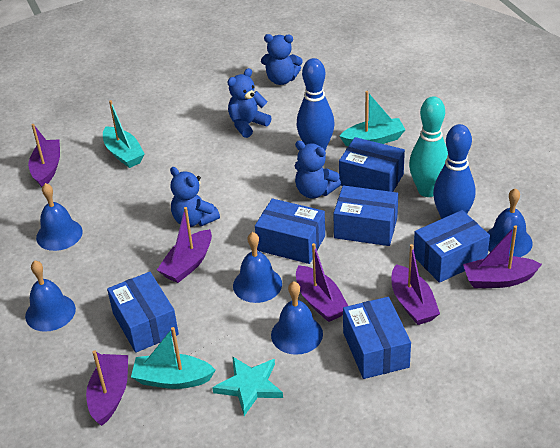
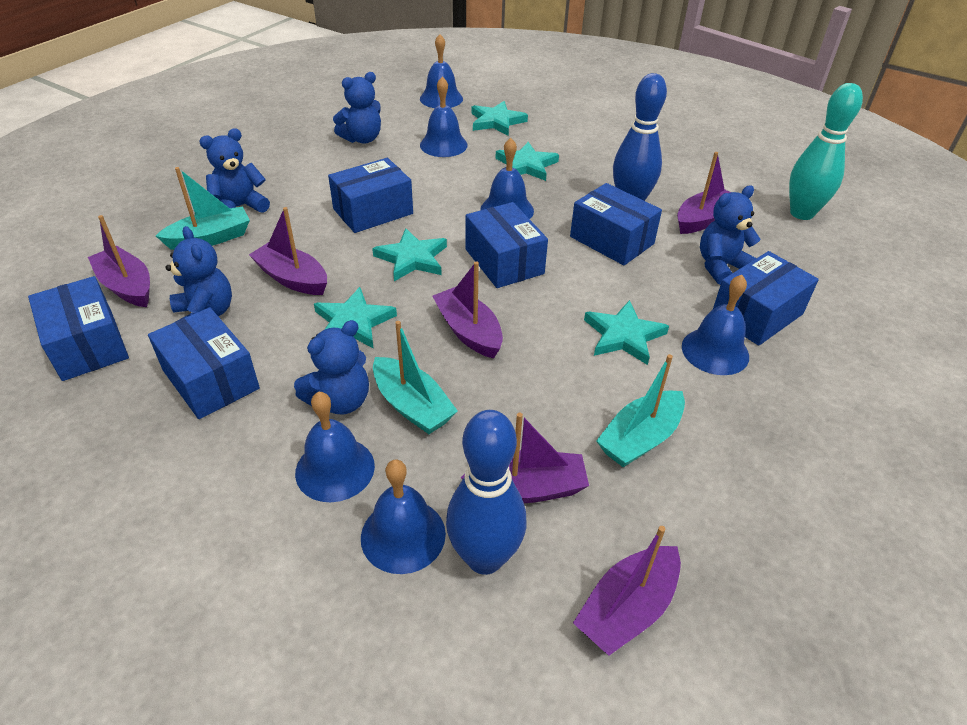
blue bell: 5 -> 6
blue teddy bear: 4 -> 5
turquoise star: 1 -> 5

